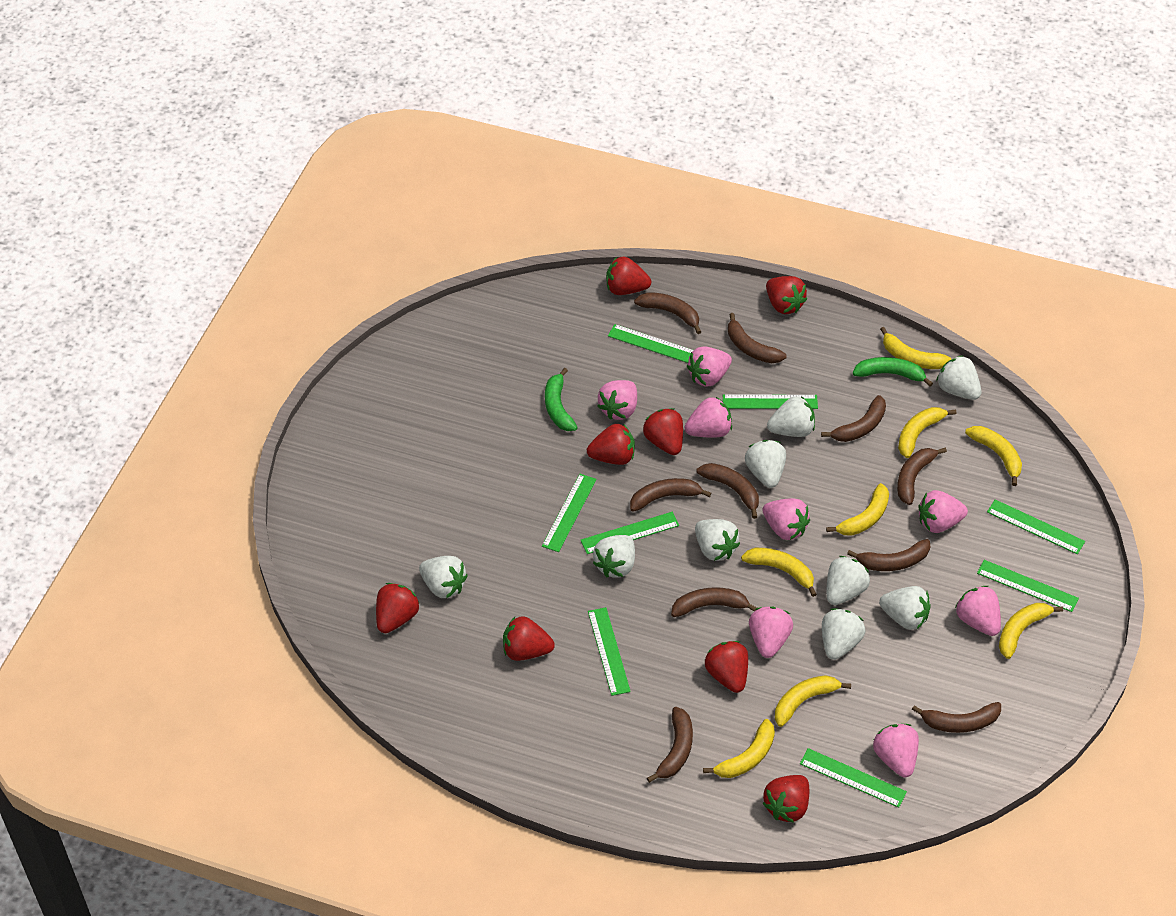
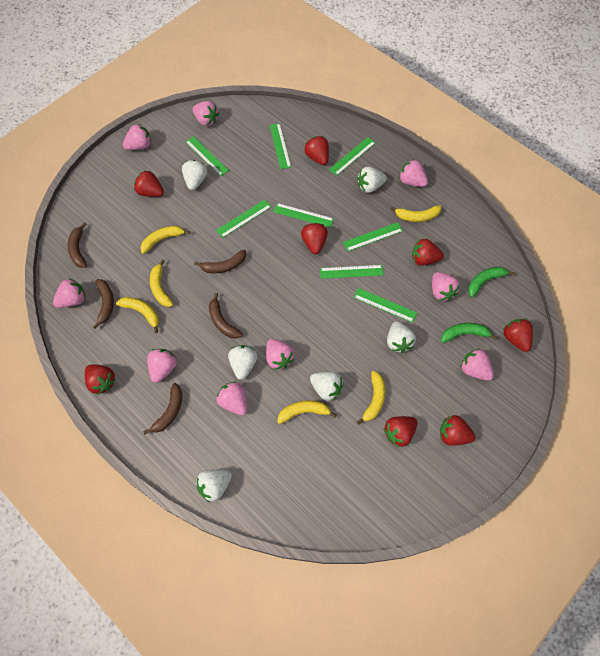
brown banana: 10 -> 5
pink strawberry: 8 -> 9
white strawberry: 9 -> 6
yellow banana: 8 -> 6

